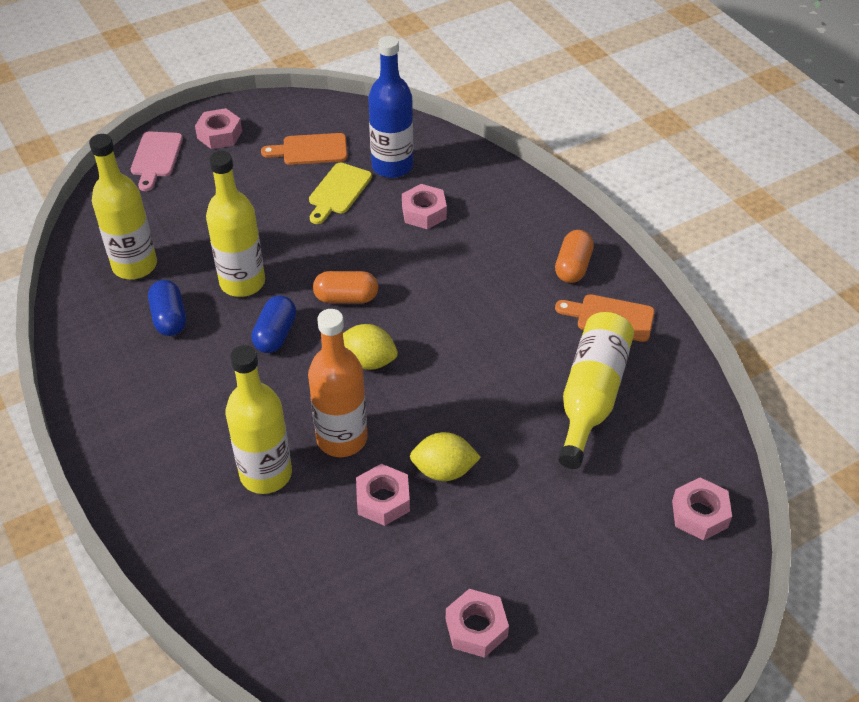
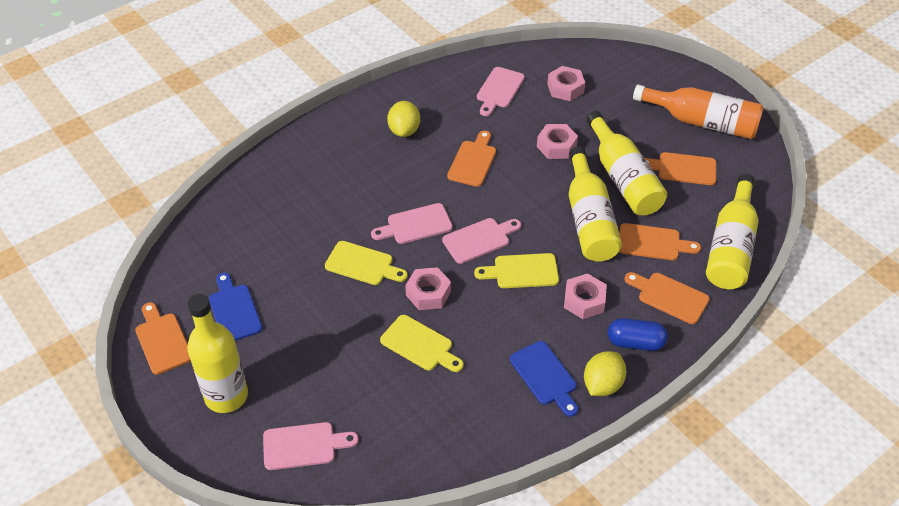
blue bottle: 1 -> 0
blue capsule: 2 -> 1
blue cutting board: 0 -> 2
orange capsule: 2 -> 0
orange cutting board: 2 -> 5
pink cutting board: 1 -> 4
pink nut: 5 -> 4
yellow cutting board: 1 -> 3

